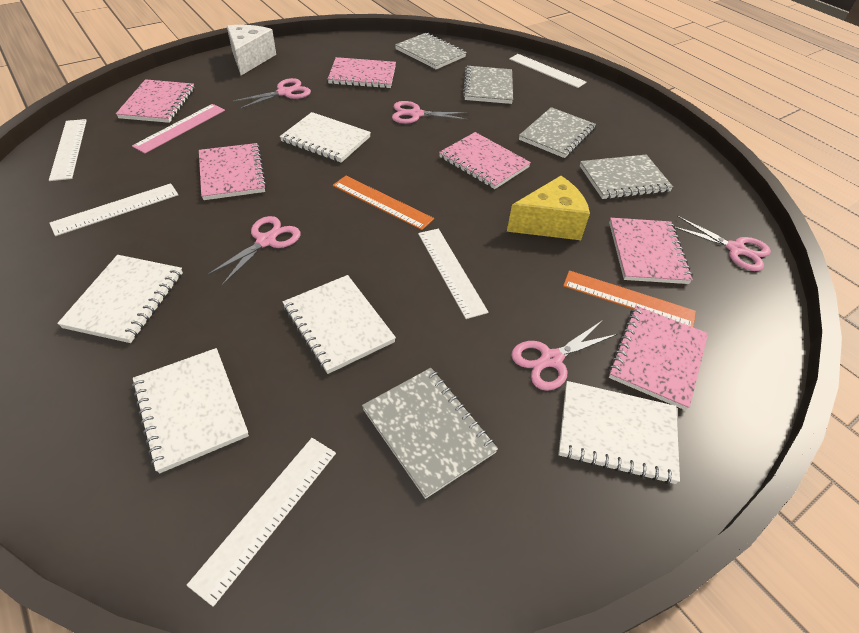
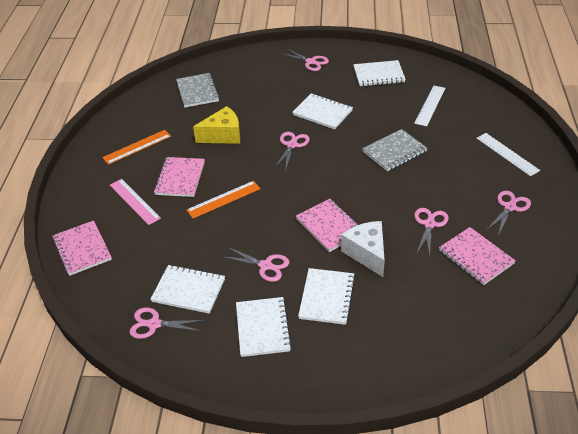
grey notebook: 5 -> 2
pink notebook: 6 -> 4
pink scissors: 5 -> 6
white ruler: 5 -> 2

